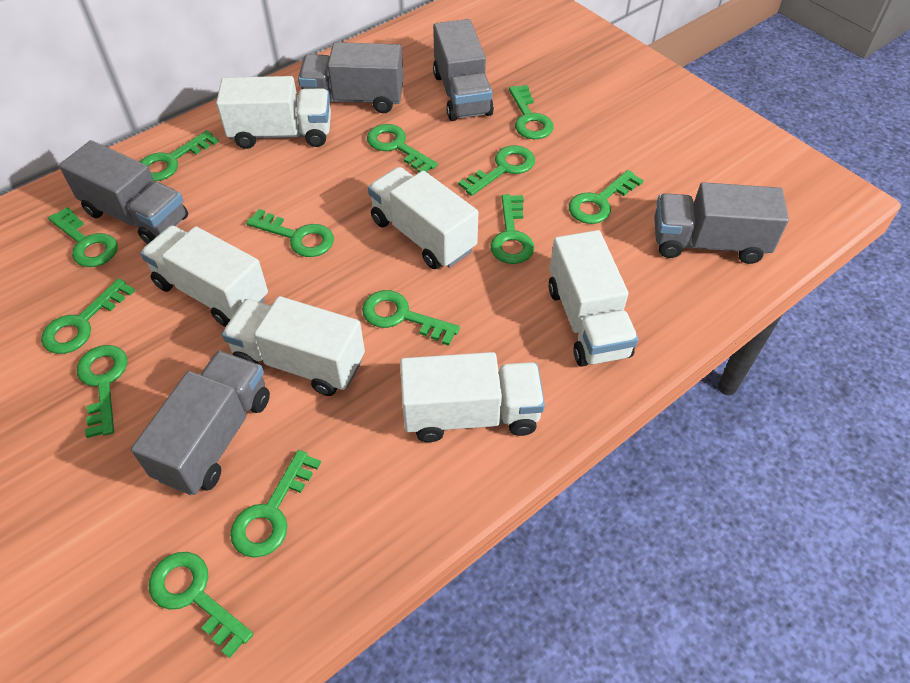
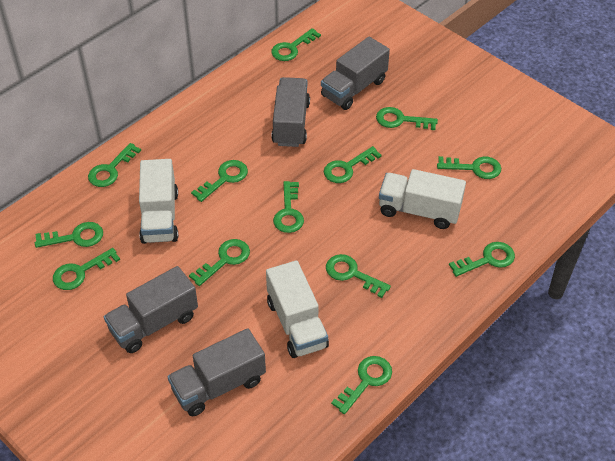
grey truck: 5 -> 4
white truck: 6 -> 3

